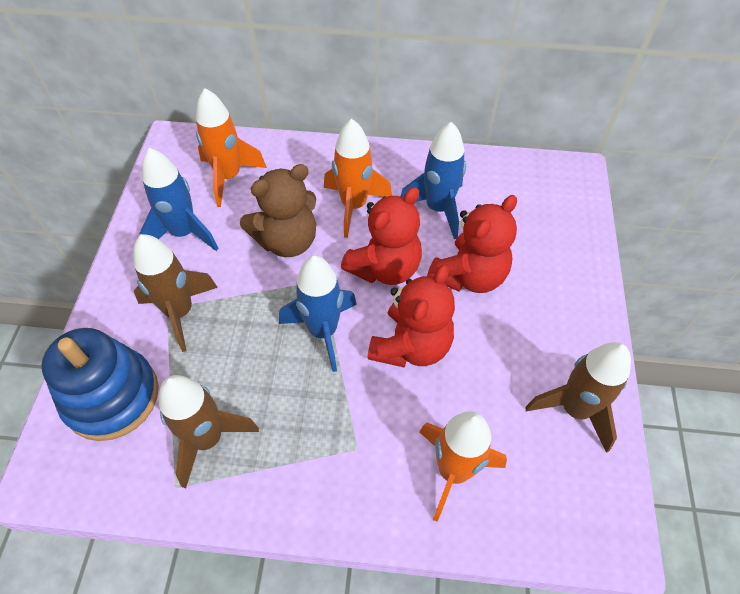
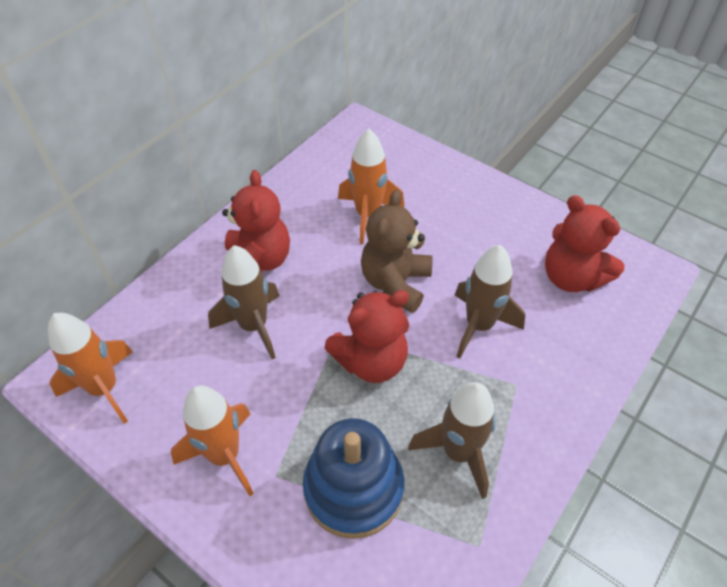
blue rocket: 3 -> 0

